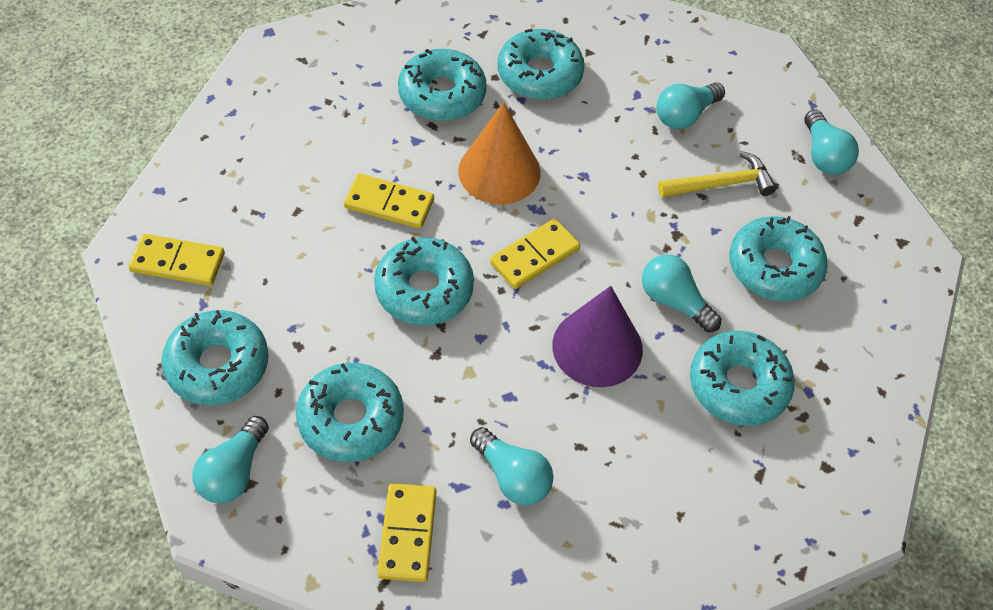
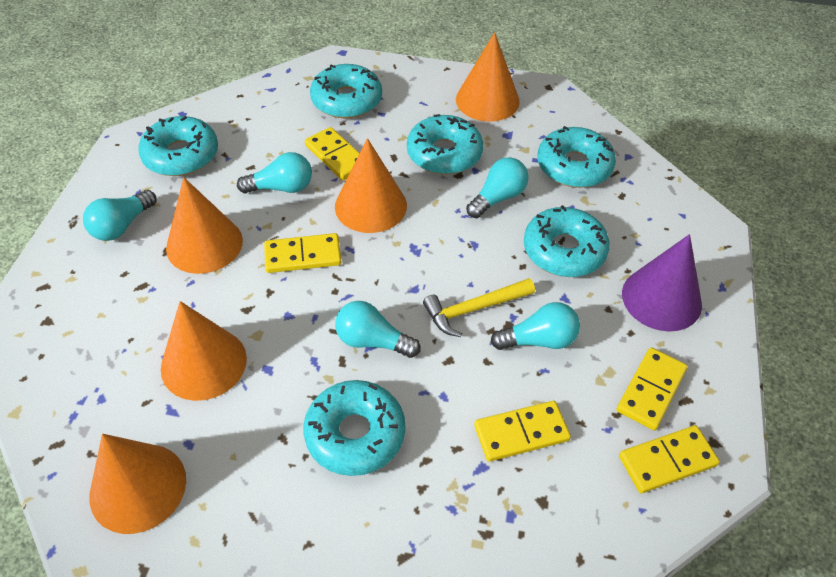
orange cone: 1 -> 5
turquoise donut: 7 -> 6
yellow domino: 4 -> 5

